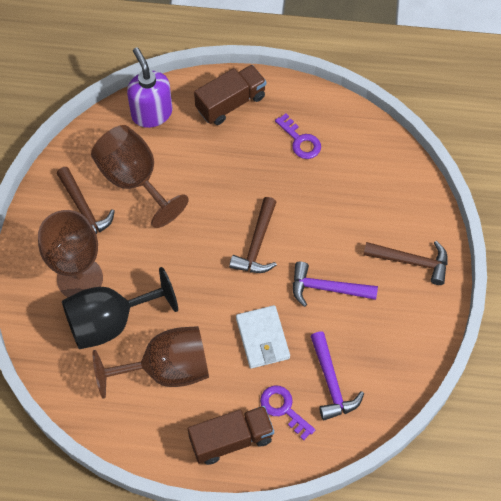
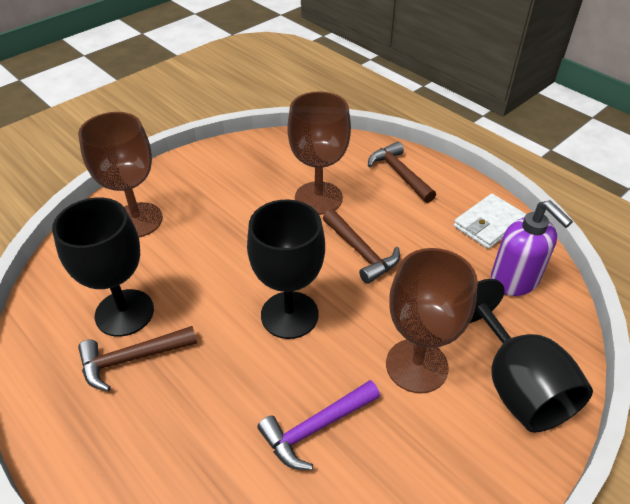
black goblet: 1 -> 3
brown truck: 2 -> 0
purple hammer: 2 -> 1
purple key: 2 -> 0

